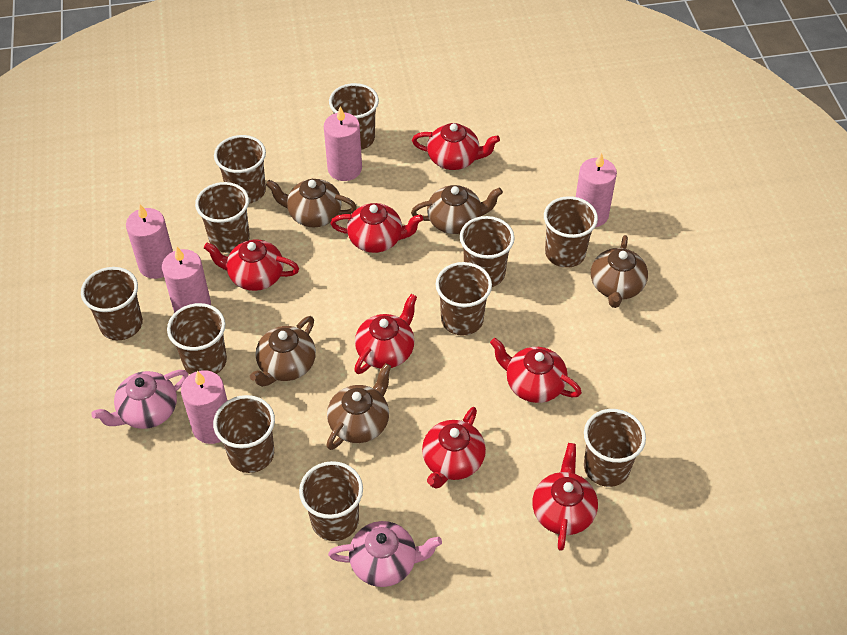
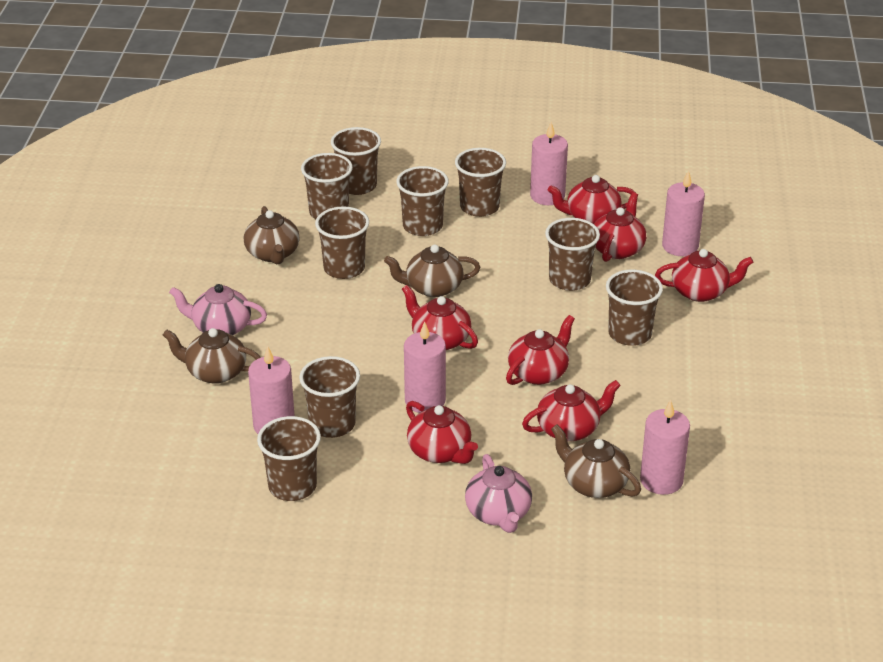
brown cup: 11 -> 9
brown teapot: 5 -> 4

